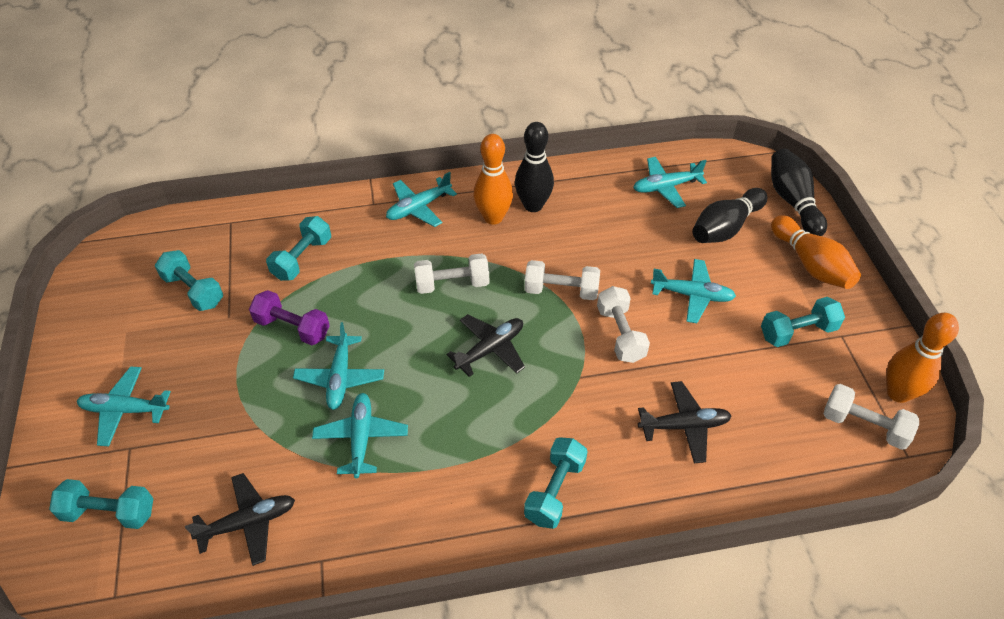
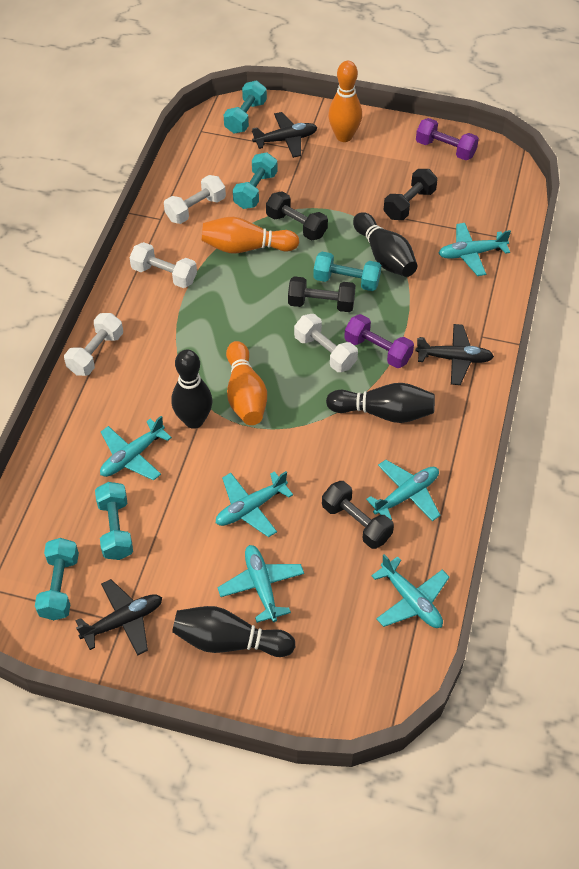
black bowling pin: 3 -> 4
black dumbbell: 0 -> 4
purple dumbbell: 1 -> 2

